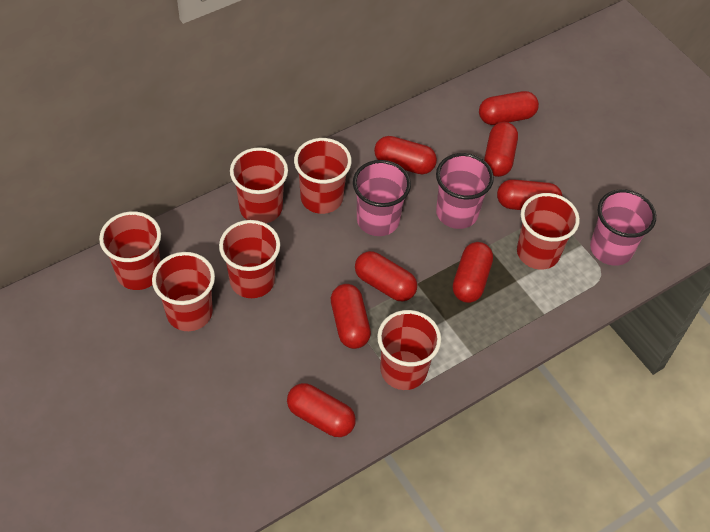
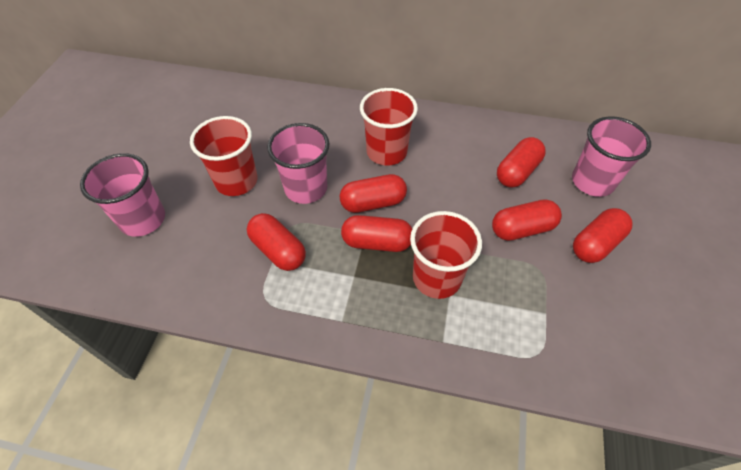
red capsule: 8 -> 6
red cup: 7 -> 3

